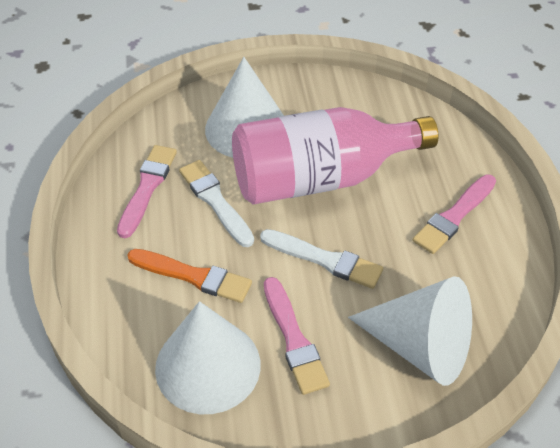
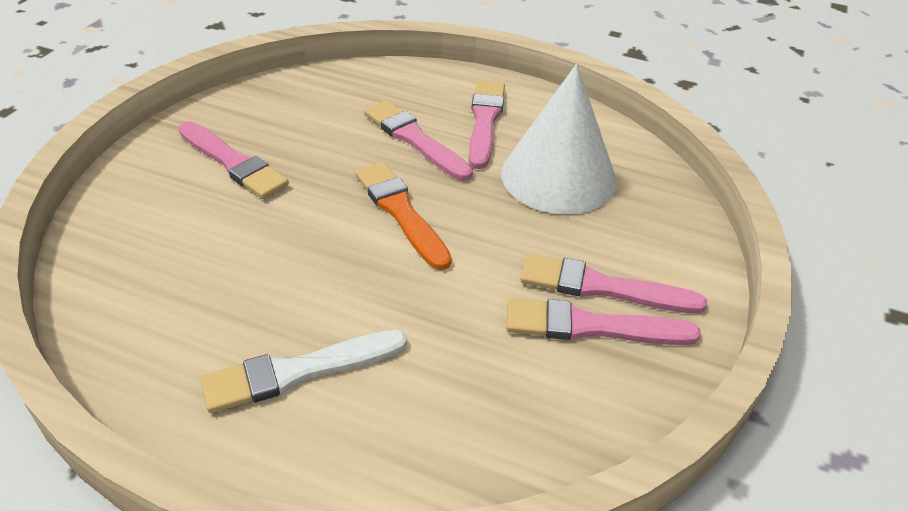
pink bottle: 1 -> 0
pink brush: 3 -> 5
white brush: 2 -> 1
white cone: 3 -> 1

